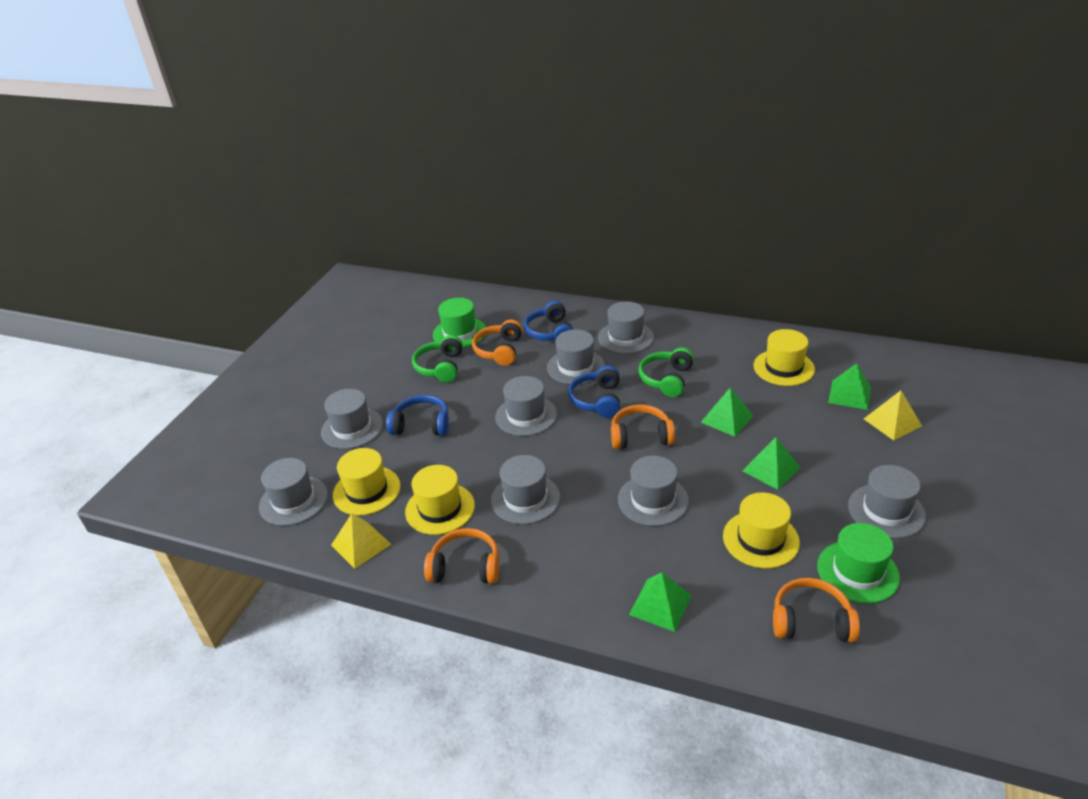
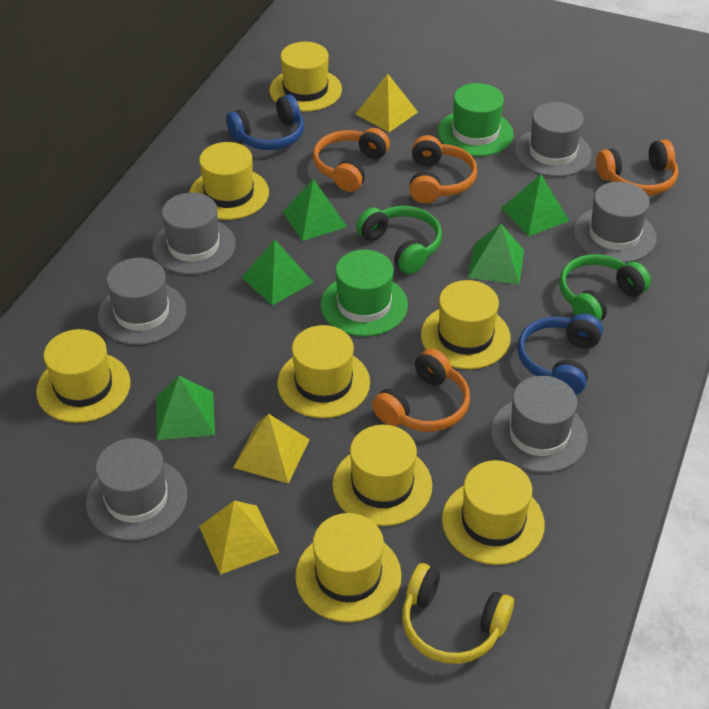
blue headphones: 3 -> 2
green pyramid: 4 -> 5
grey hat: 8 -> 6
yellow hat: 4 -> 8
yellow headphones: 0 -> 1
yellow pyramid: 2 -> 3

